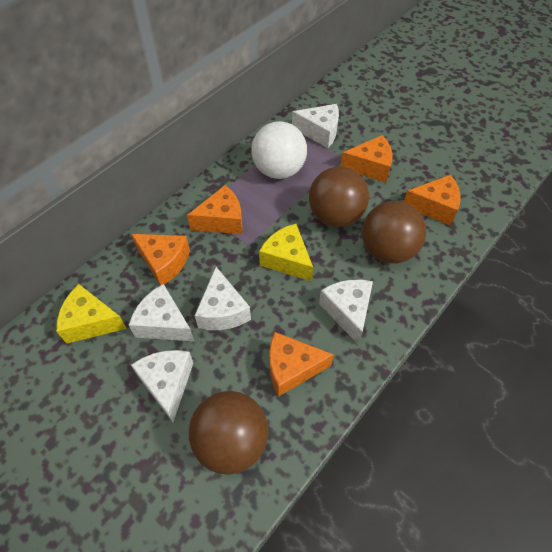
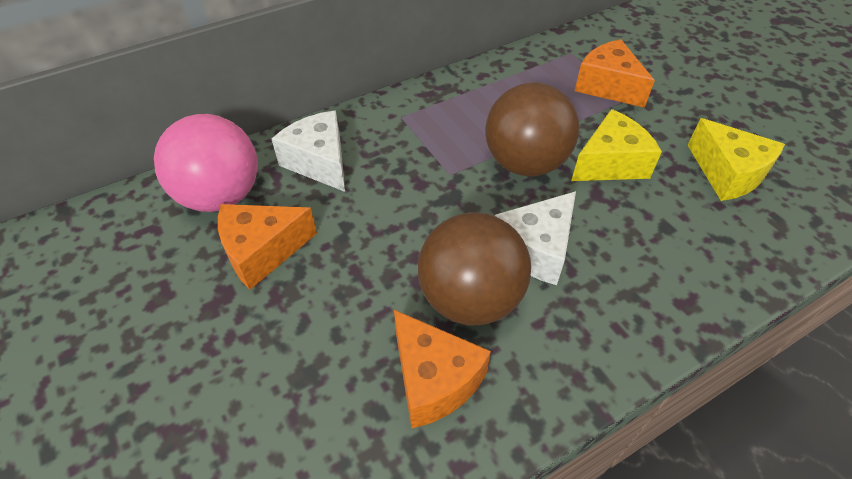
brown ball: 3 -> 2
orange cheese: 5 -> 3
pink ball: 0 -> 1
white ball: 1 -> 0
white cheese: 5 -> 2

